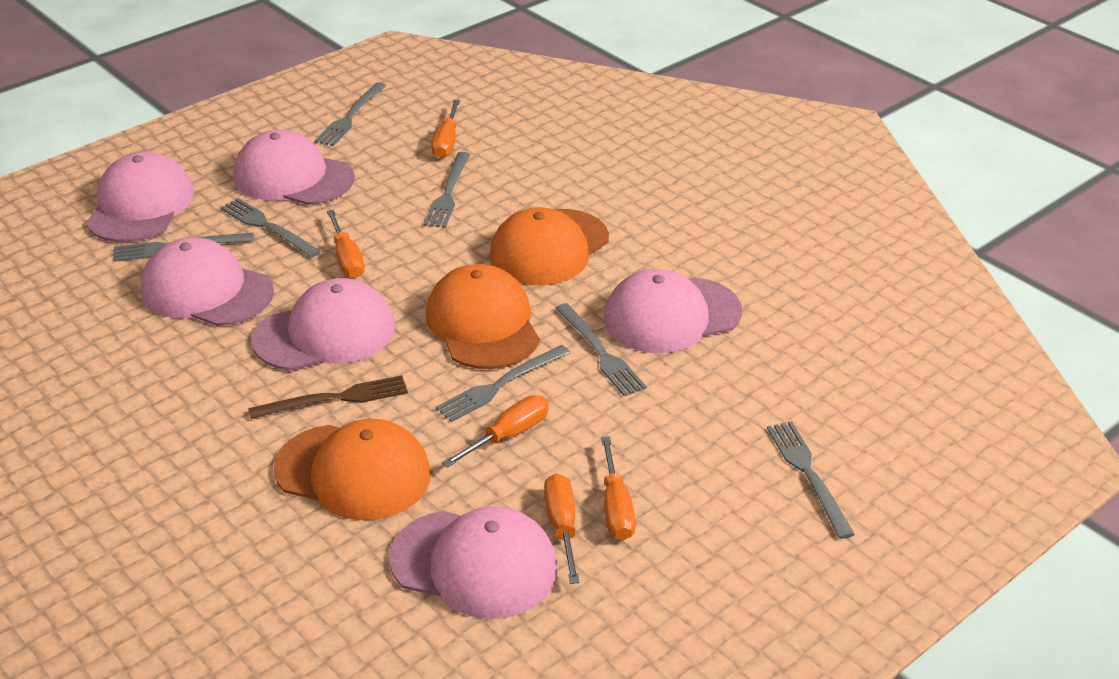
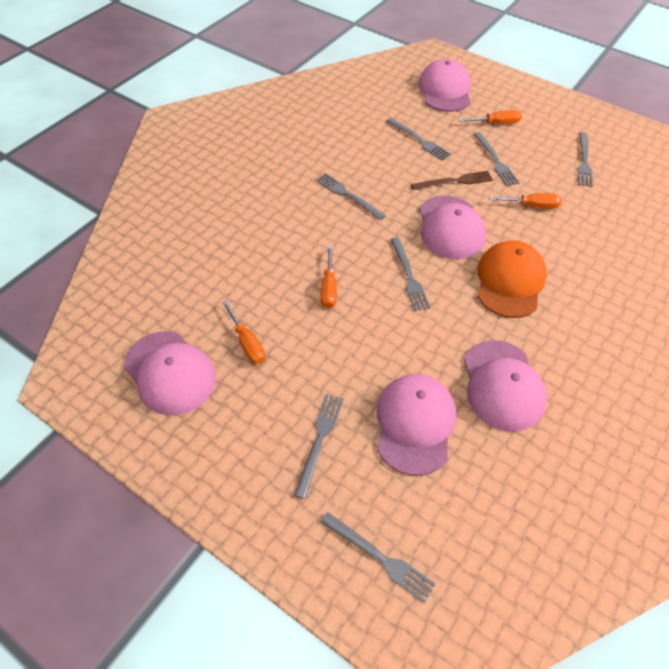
orange cap: 3 -> 1
orange screwdriver: 5 -> 4
pink cap: 6 -> 5

